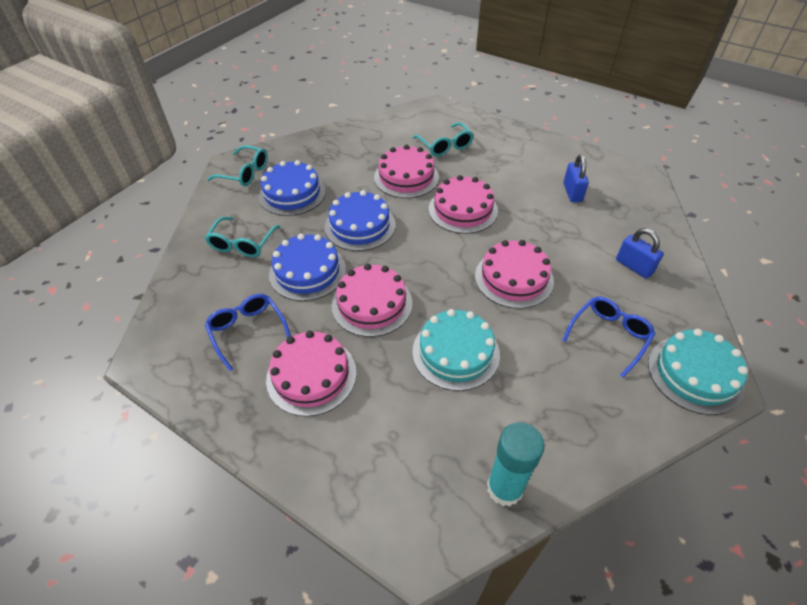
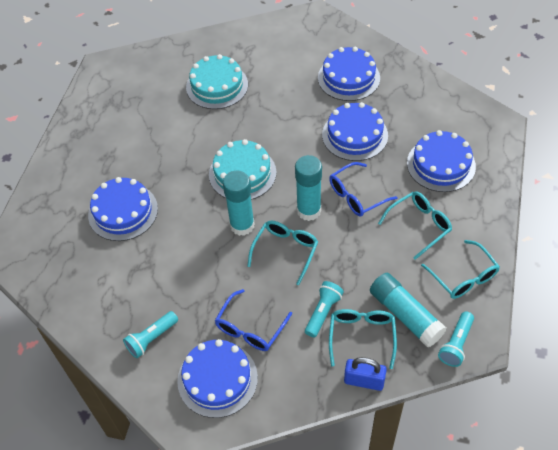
blue cake: 3 -> 5
blue padlock: 2 -> 1
pink cake: 5 -> 0
turquoise flashlight: 0 -> 3
turquoise glasses: 3 -> 4
turquoise glue stick: 1 -> 3

